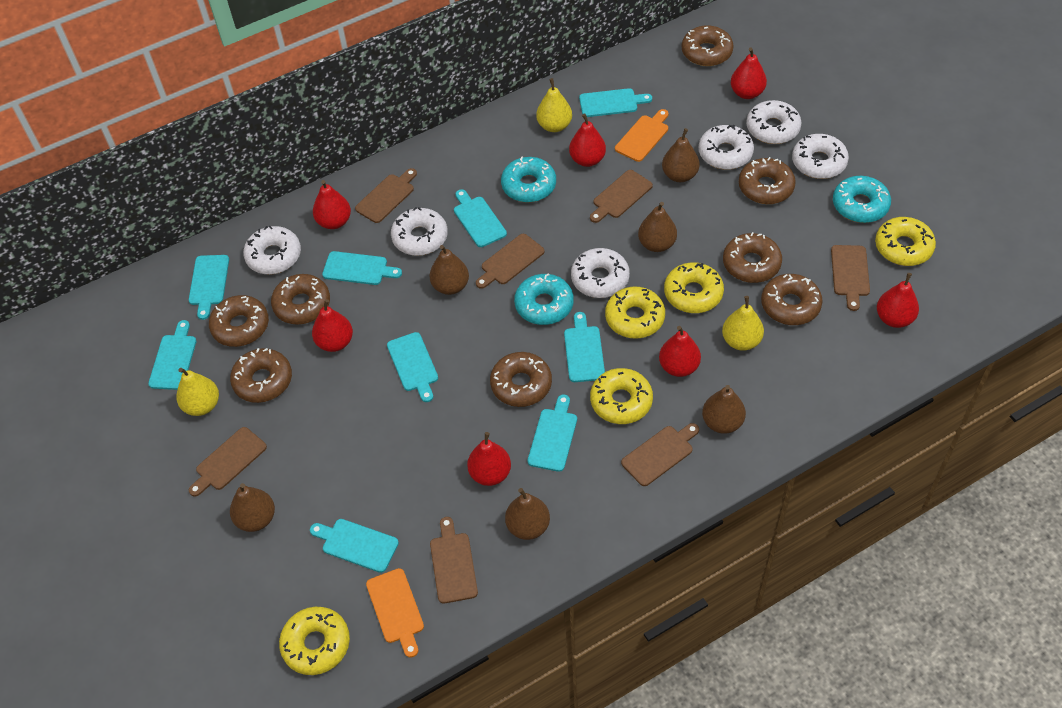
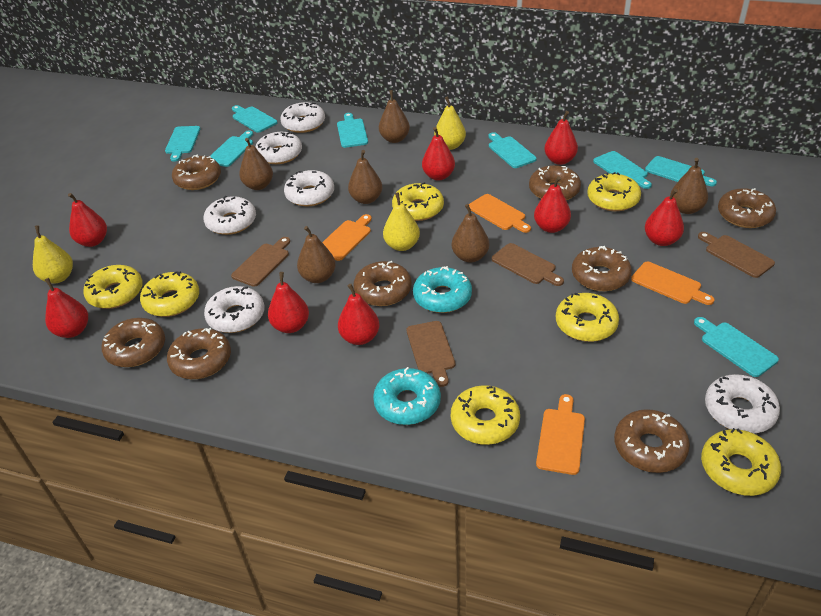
brown cutting board: 7 -> 4
orange cutting board: 2 -> 4
red pear: 7 -> 8
turquoise cutting board: 9 -> 8
turquoise donut: 3 -> 2
yellow donut: 5 -> 7

